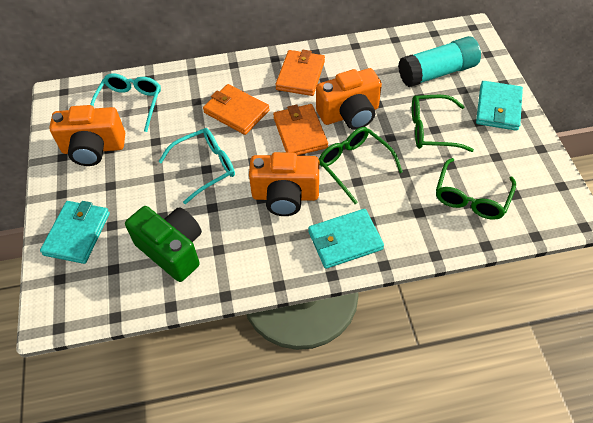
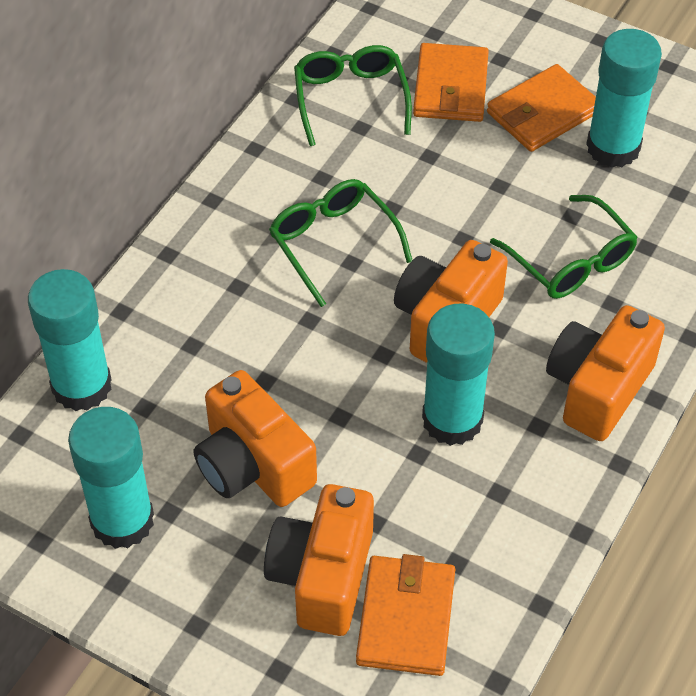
green camera: 1 -> 0
orange camera: 3 -> 4
turquoise glasses: 2 -> 0
turquoise glue stick: 1 -> 4
turquoise wallet: 3 -> 0

